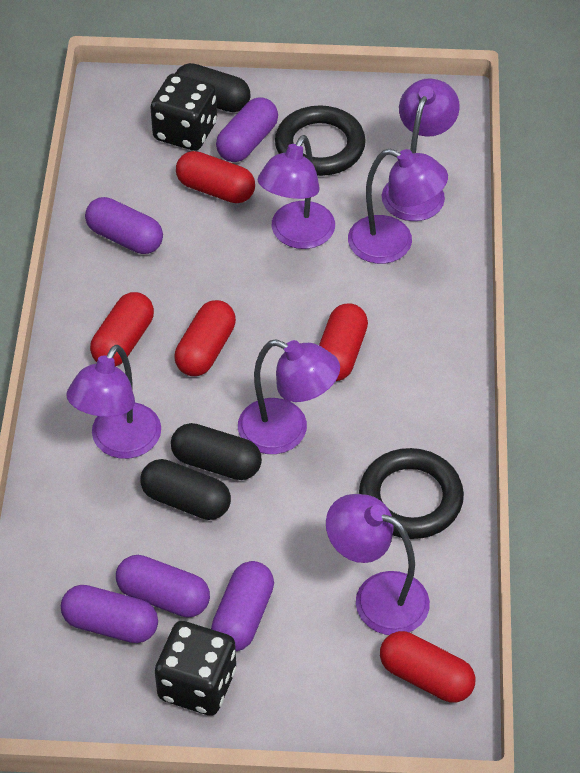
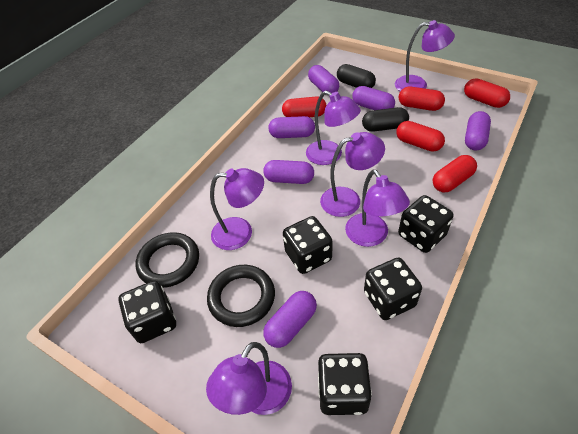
black capsule: 3 -> 2
black dice: 2 -> 5
purple capsule: 5 -> 6

